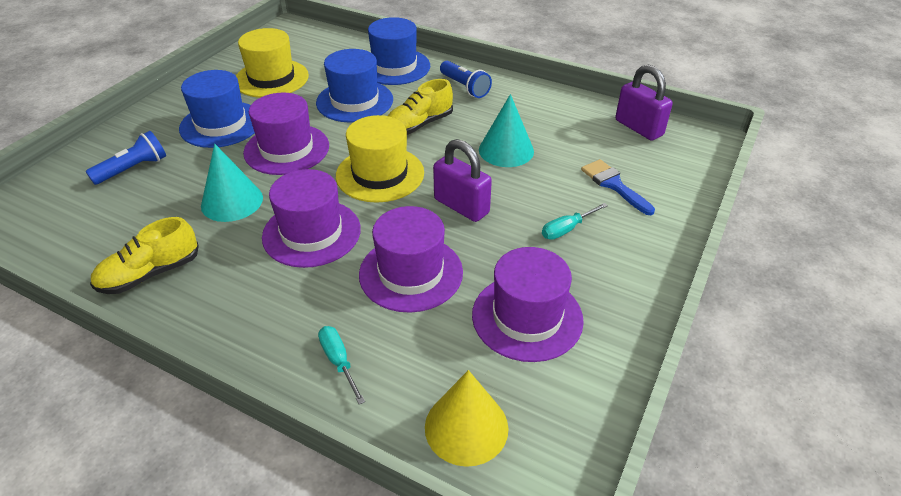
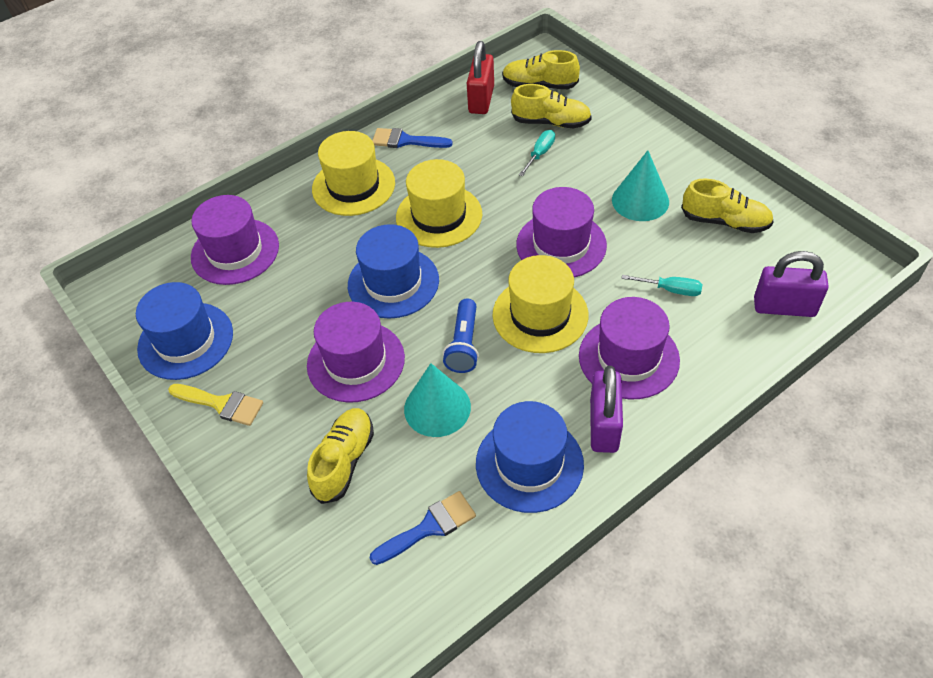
blue brush: 1 -> 2
blue flashlight: 2 -> 1
red padlock: 0 -> 1
yellow brush: 0 -> 1
yellow cone: 1 -> 0
yellow hat: 2 -> 3
yellow shoe: 2 -> 4

